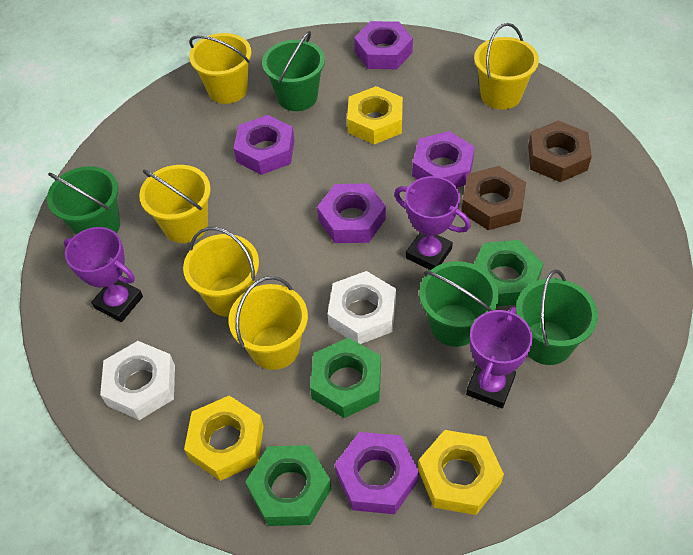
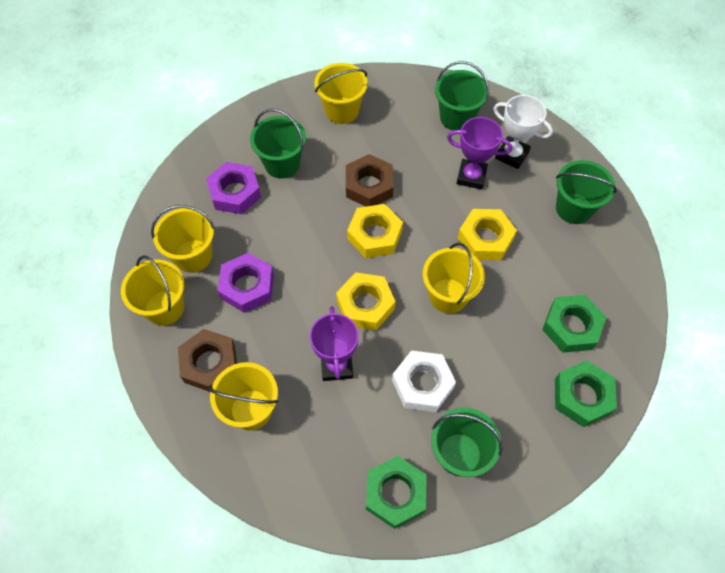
purple nut: 5 -> 2
purple trophy: 3 -> 2
white nut: 2 -> 1
white trophy: 0 -> 1

